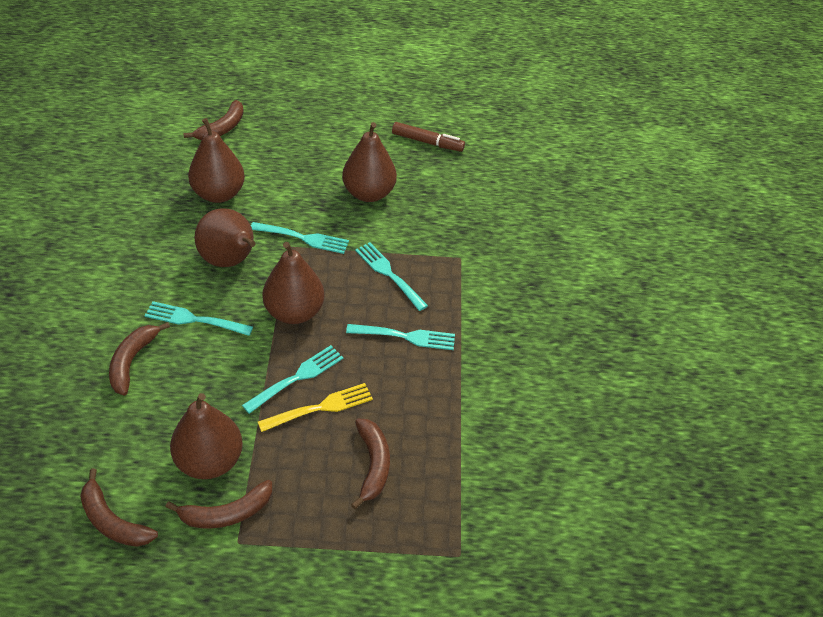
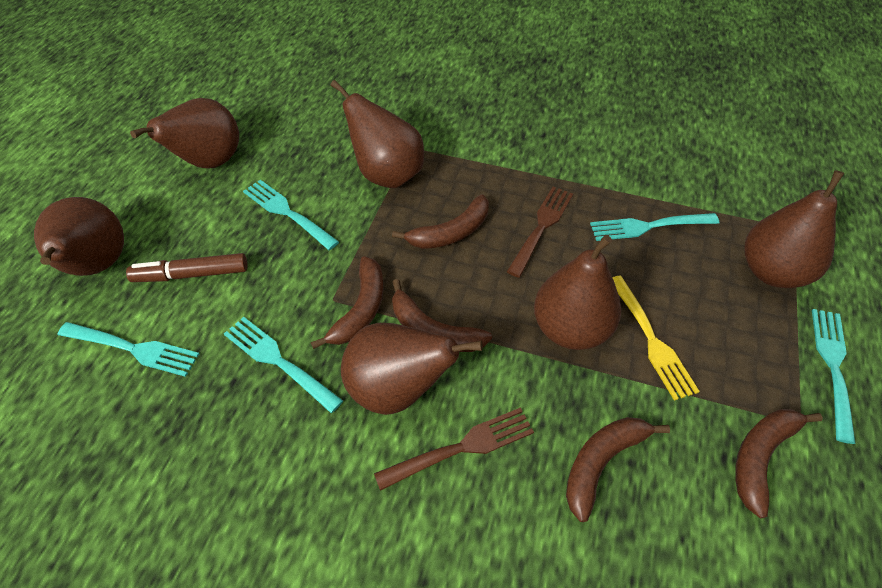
brown fork: 0 -> 2
brown pear: 5 -> 6

